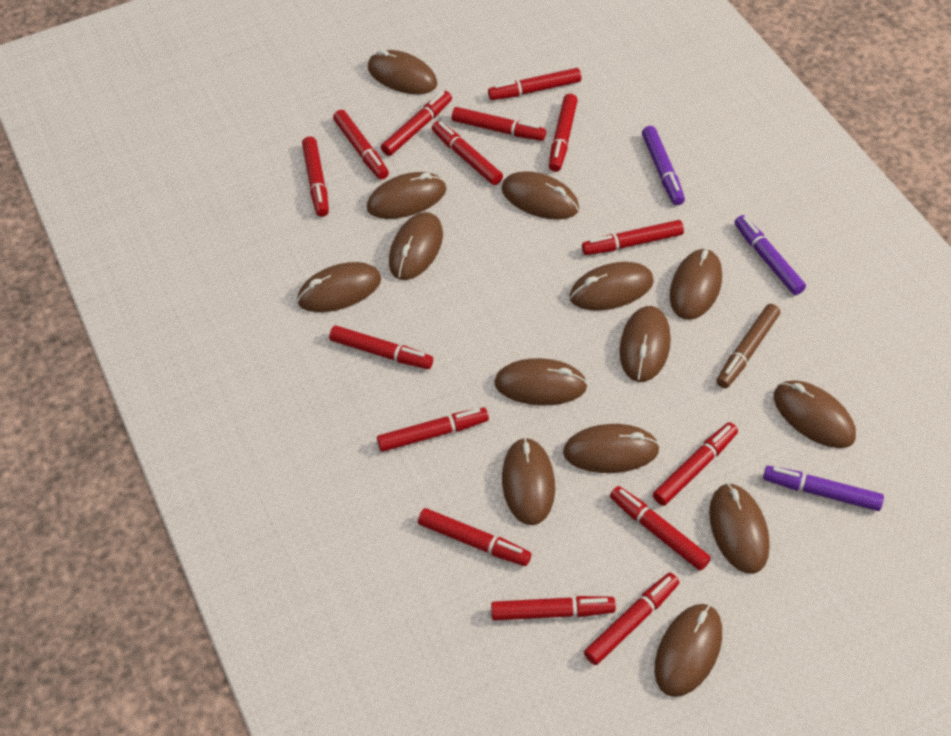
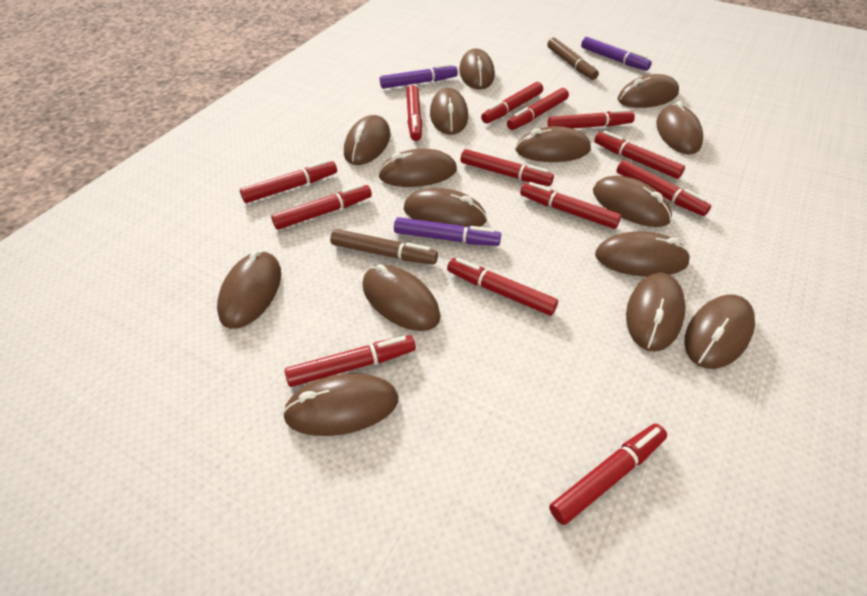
brown marker: 1 -> 2
brown mouse: 14 -> 15
red marker: 15 -> 13

